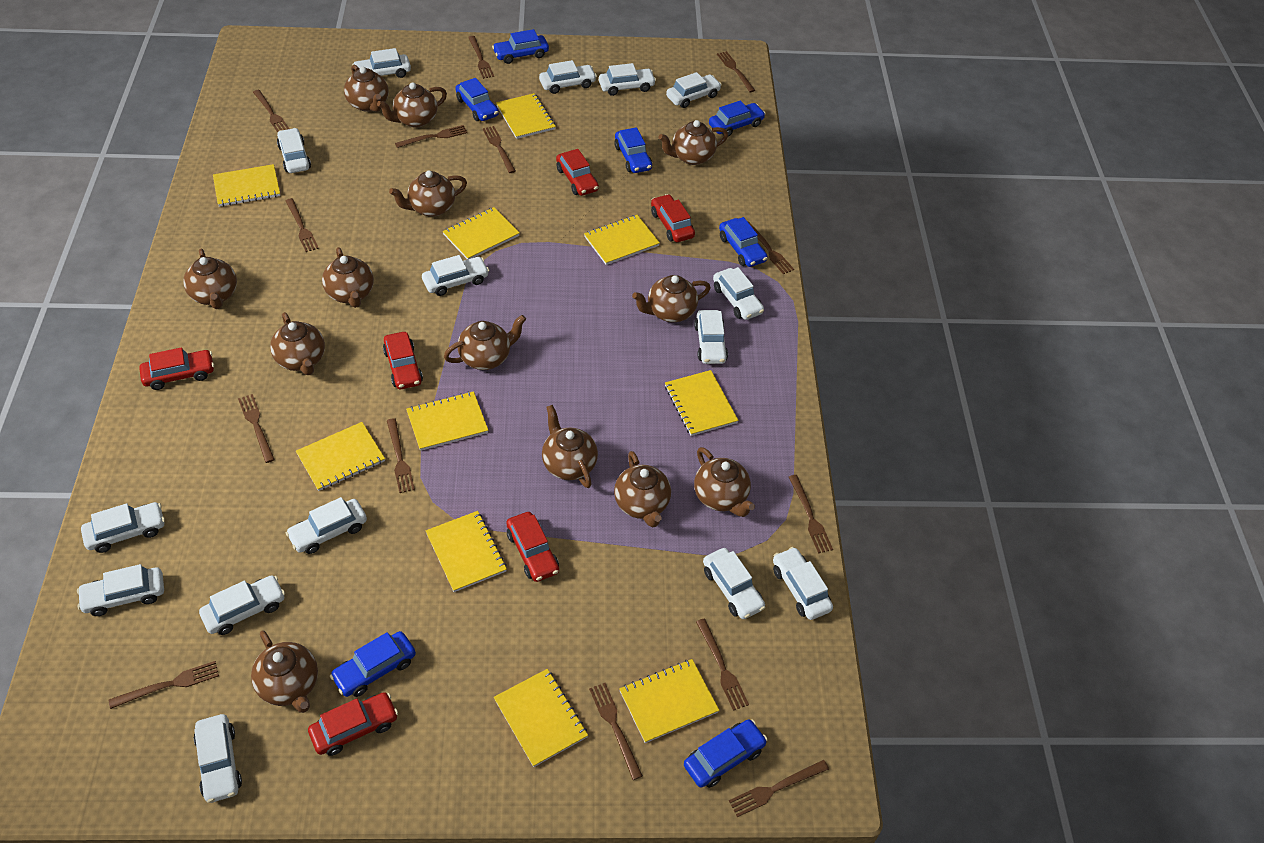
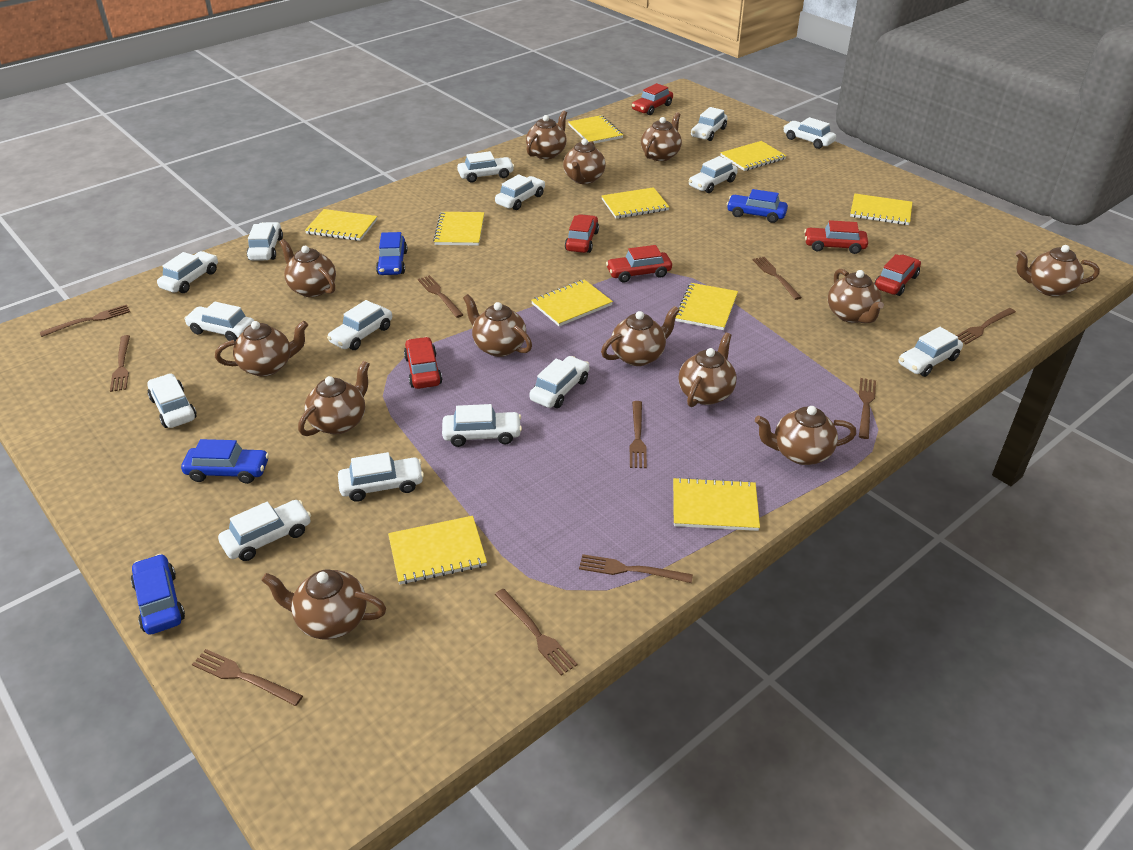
blue car: 7 -> 4
brown fork: 14 -> 10

